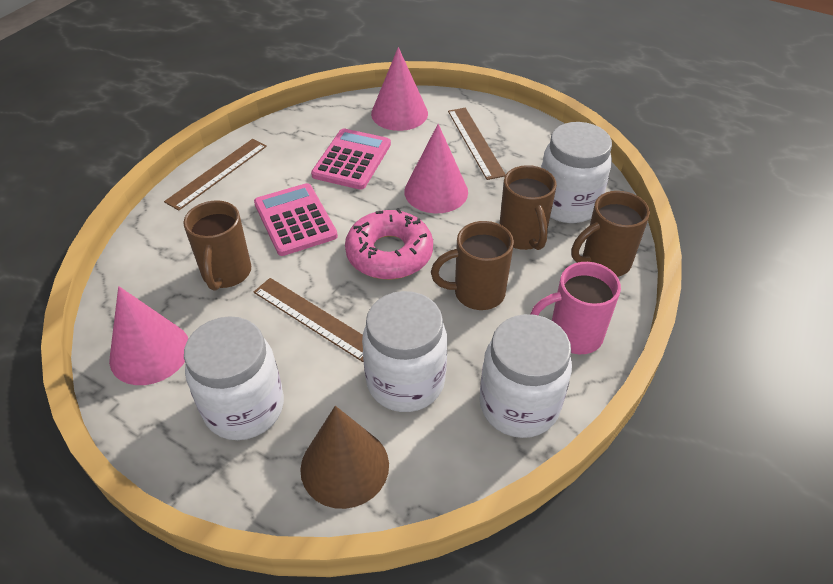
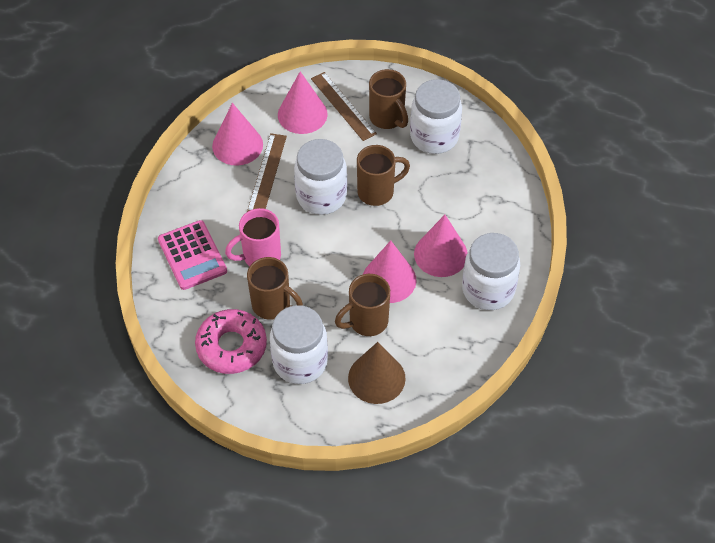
brown ruler: 3 -> 2
pink calculator: 2 -> 1
pink cone: 3 -> 4

